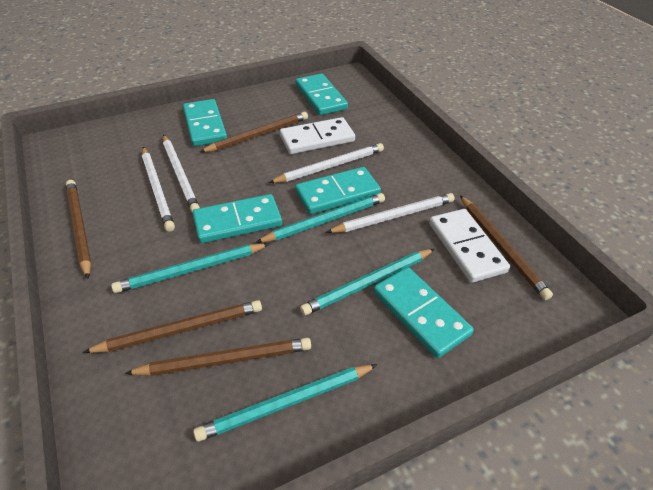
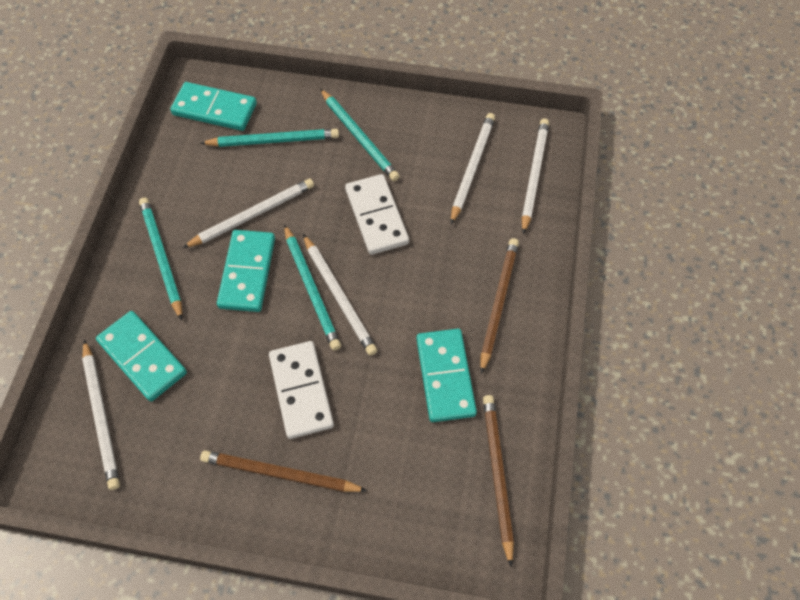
brown pencil: 5 -> 3
turquoise domino: 5 -> 4
white pencil: 4 -> 5

